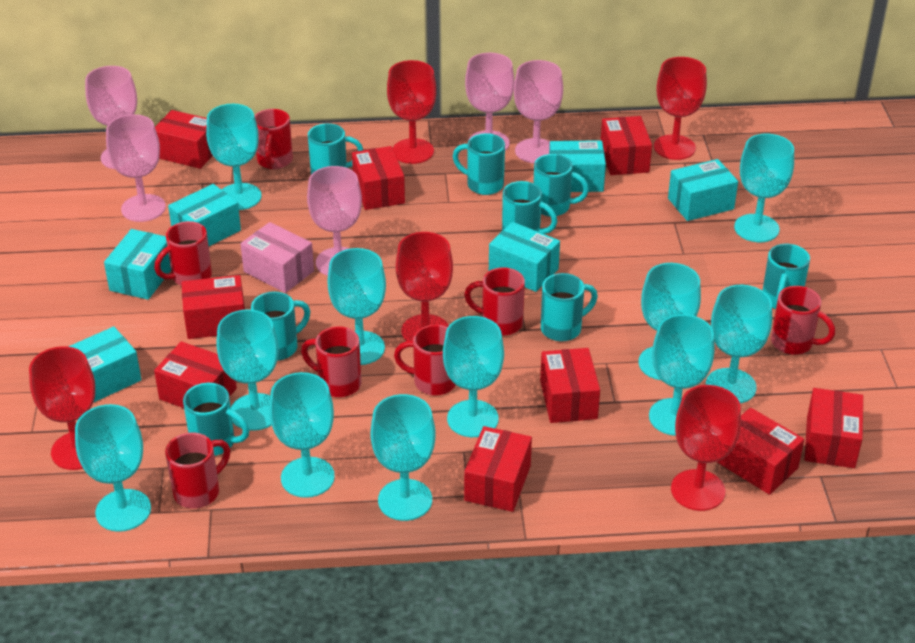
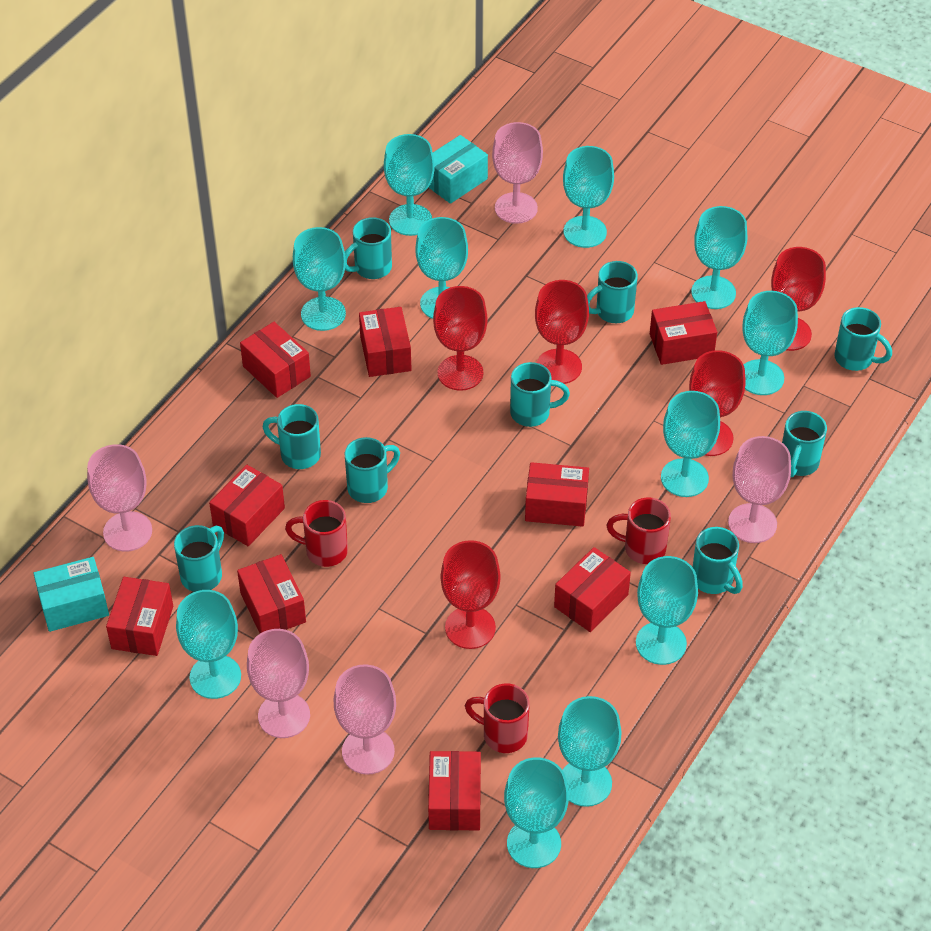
pink box: 1 -> 0
red mug: 7 -> 3
turquoise box: 6 -> 2
turquoise mug: 8 -> 9

